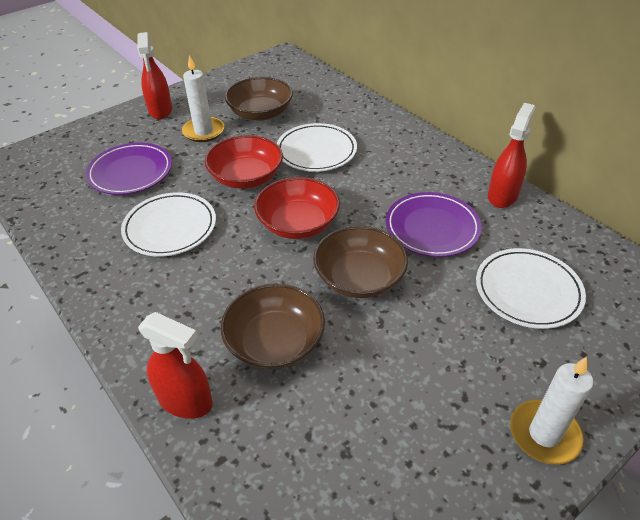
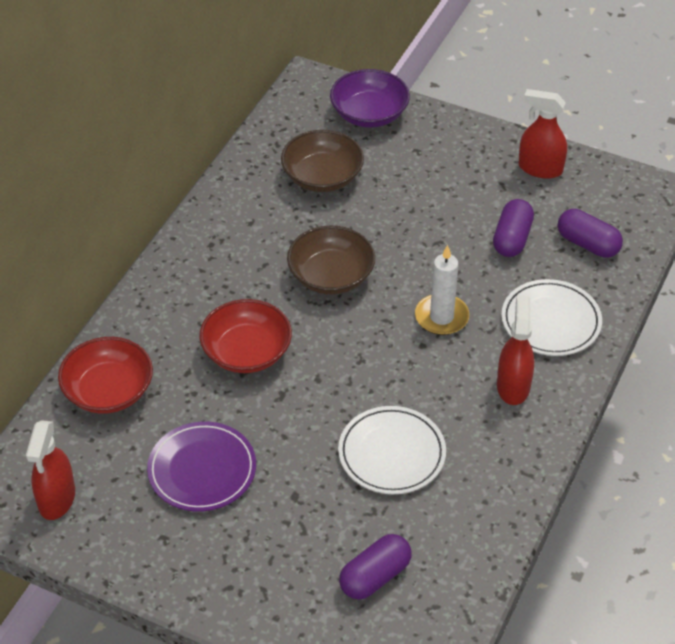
brown bowl: 3 -> 2
purple bowl: 0 -> 1
purple capsule: 0 -> 3
purple plate: 2 -> 1
white candle: 2 -> 1
white plate: 3 -> 2

